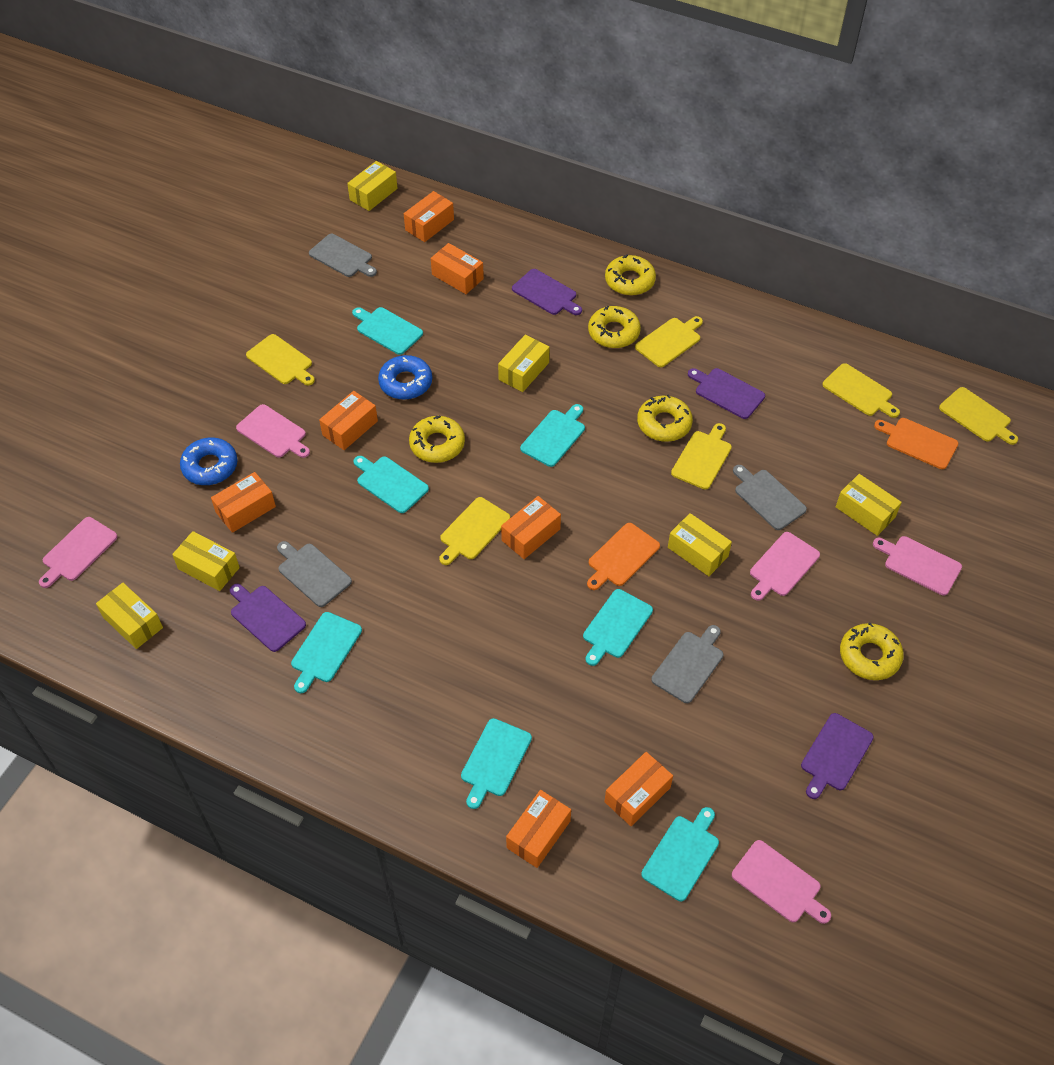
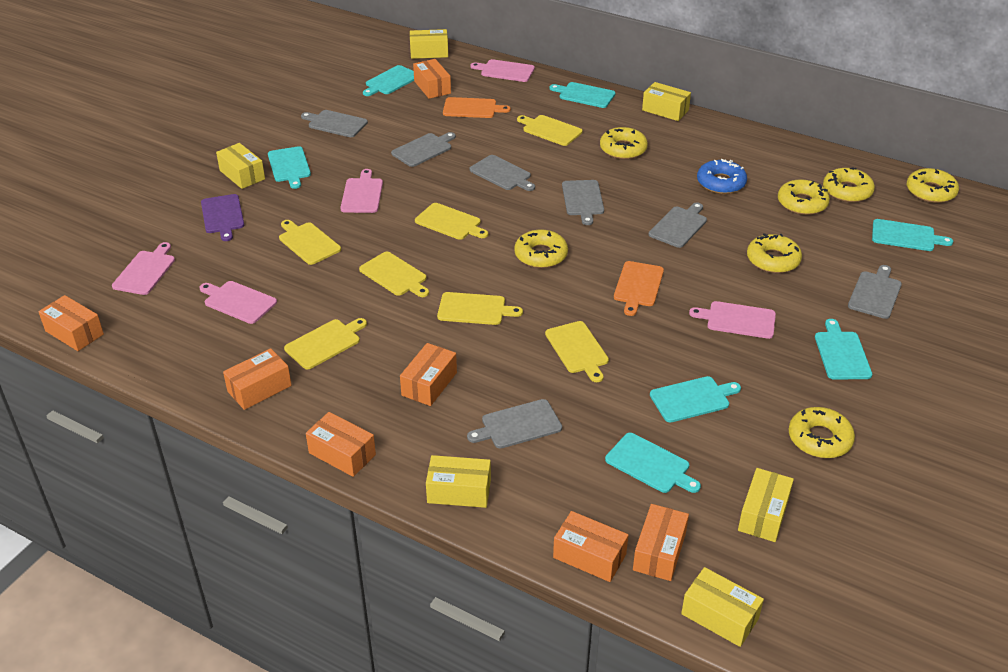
blue donut: 2 -> 1
grey cutting board: 4 -> 7
purple cutting board: 4 -> 1
yellow cutting board: 6 -> 7
yellow donut: 5 -> 7

